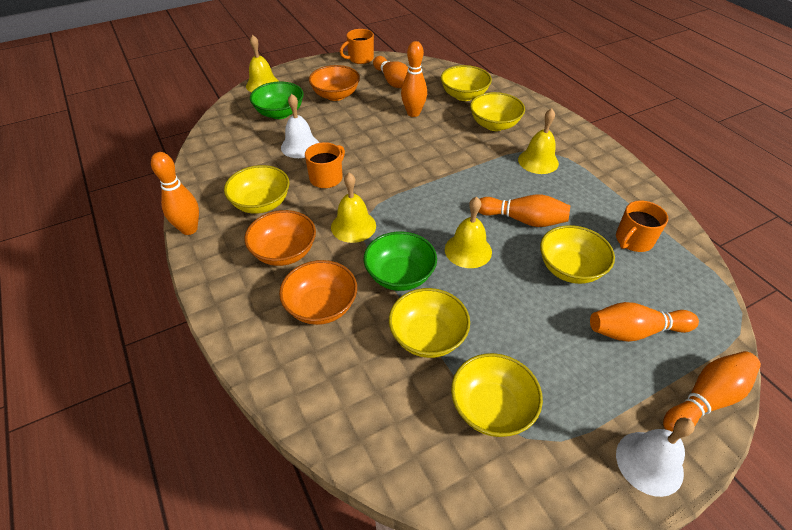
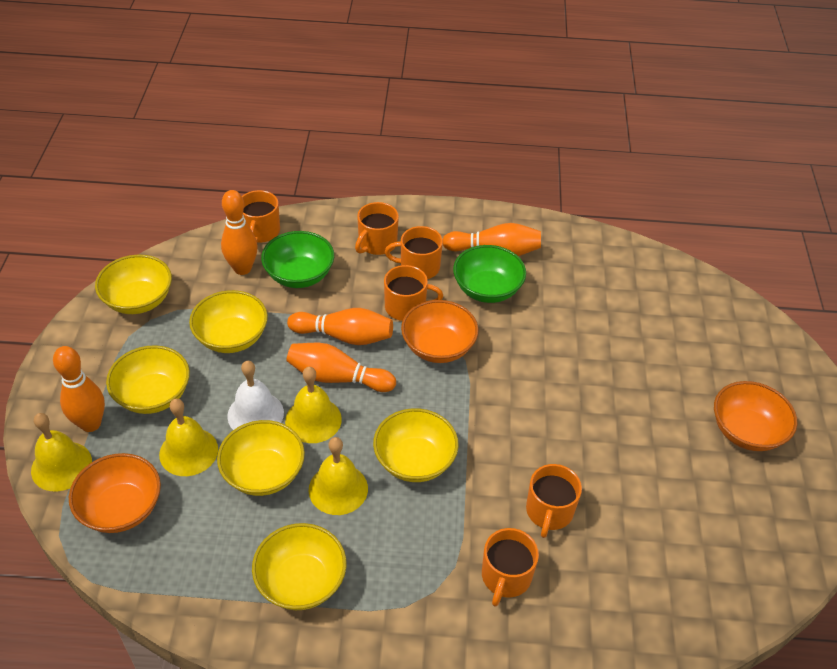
orange bowling pin: 6 -> 5
orange mug: 3 -> 6
white bell: 2 -> 1

